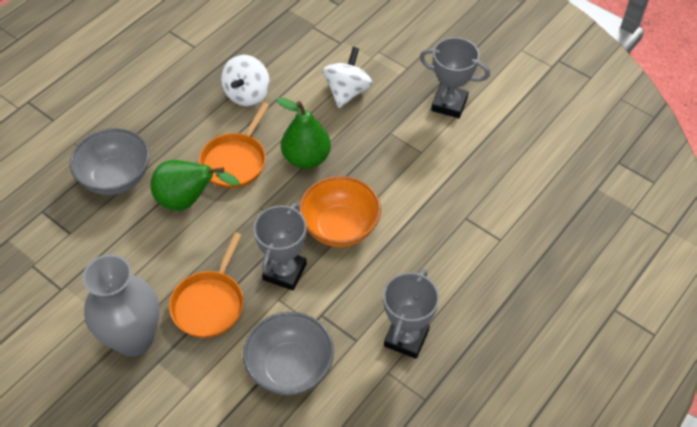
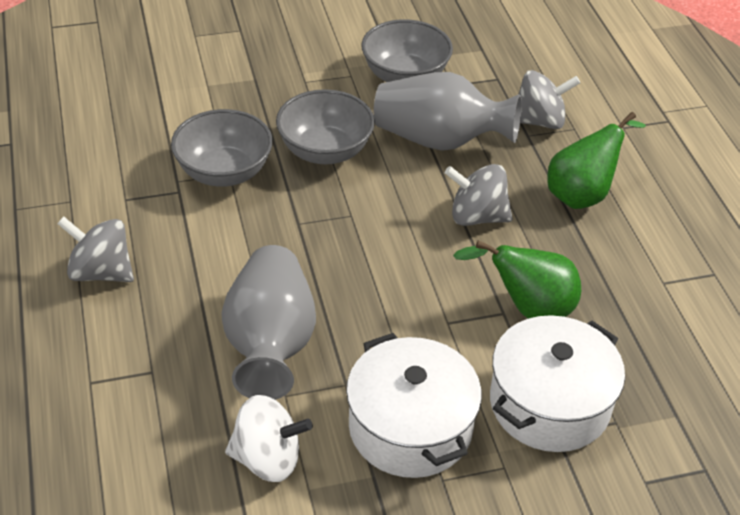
grey bowl: 2 -> 3
grey spinning top: 0 -> 3
grey trophy: 3 -> 0
grey vase: 1 -> 2
orange bowl: 1 -> 0
orange pan: 2 -> 0
white pot: 0 -> 2
white spinning top: 2 -> 1

